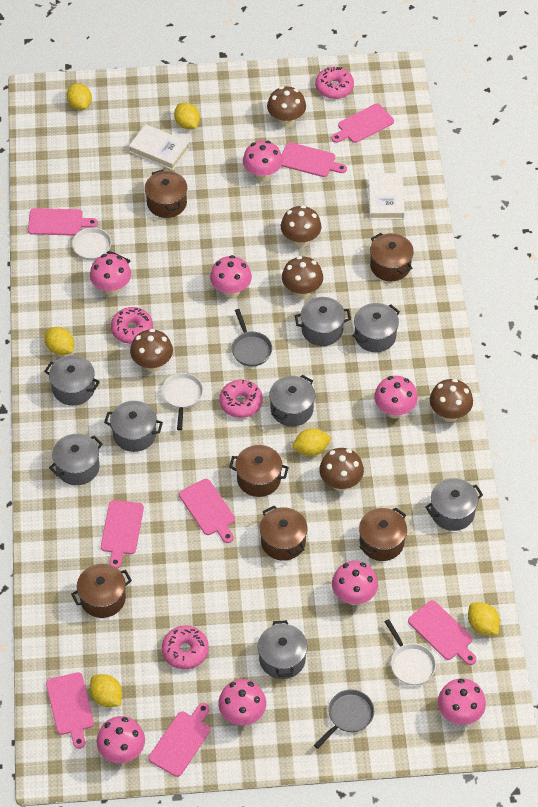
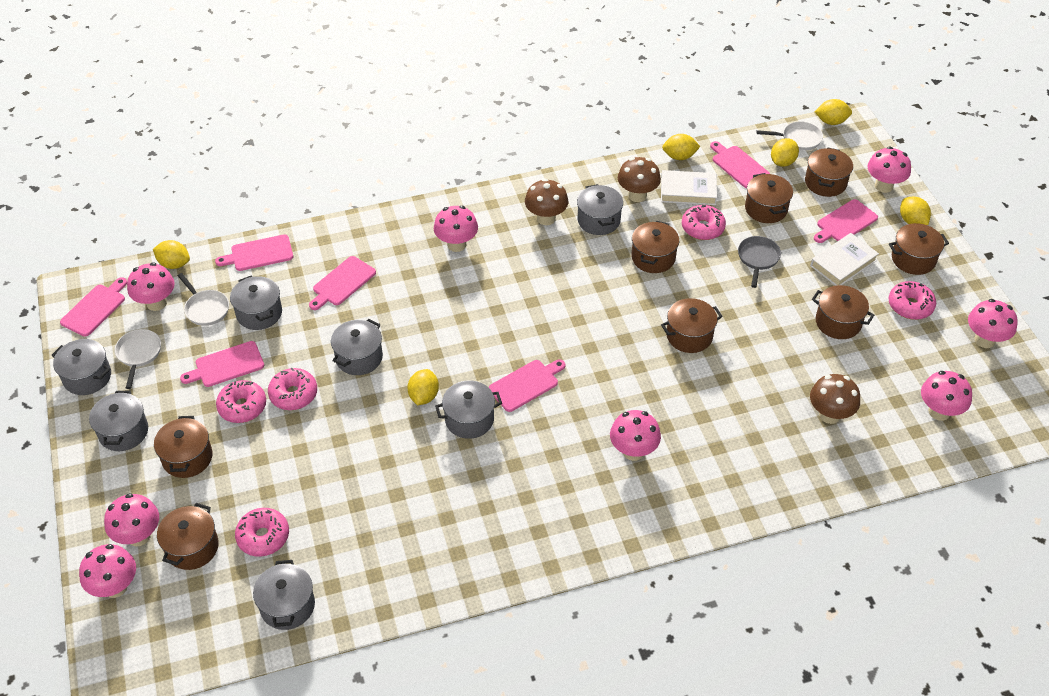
brown mushroom: 6 -> 3
brown pot: 6 -> 8
grey pan: 2 -> 1
grey pot: 8 -> 7
pink cutting board: 8 -> 7
pink donut: 4 -> 5

